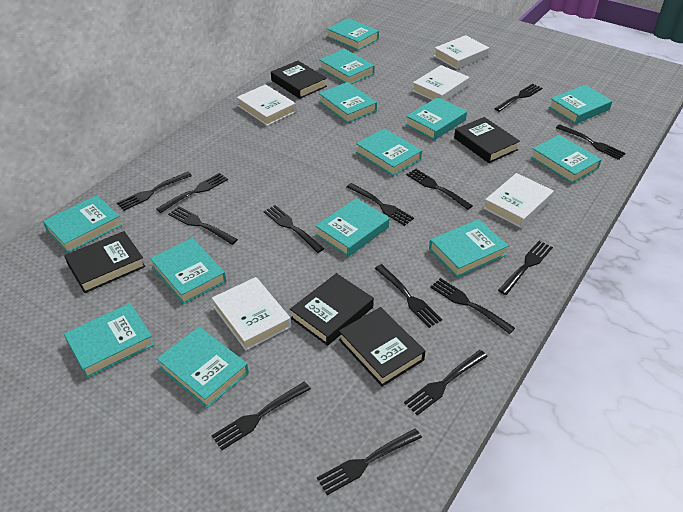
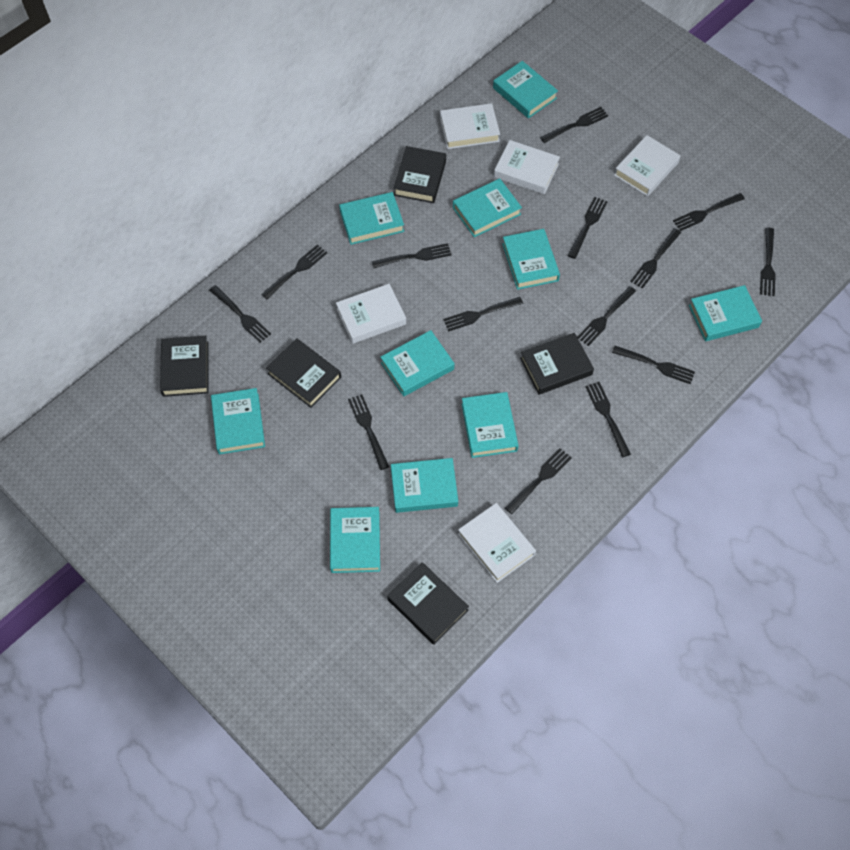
turquoise book: 13 -> 10

